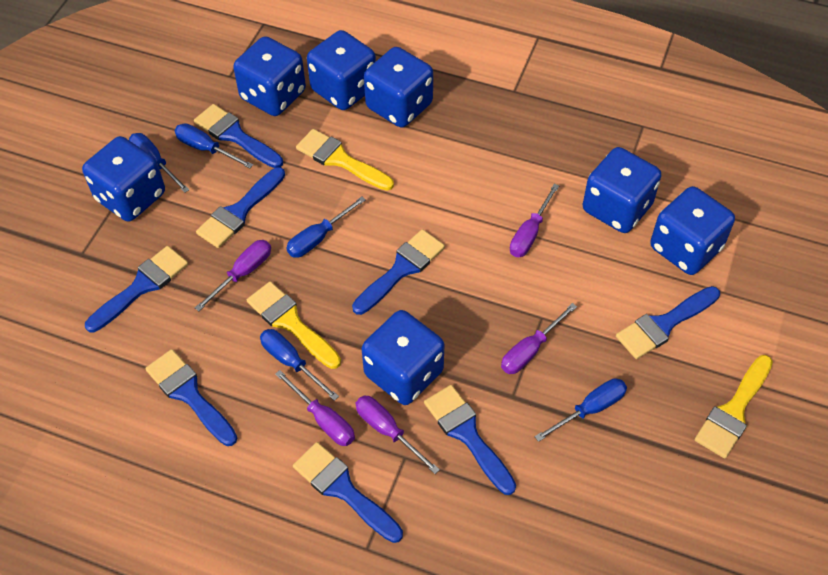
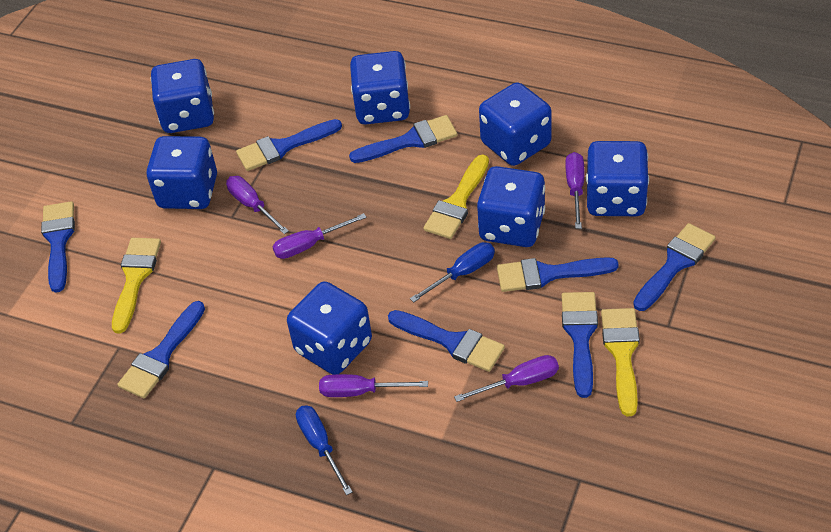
blue screwdriver: 5 -> 2

